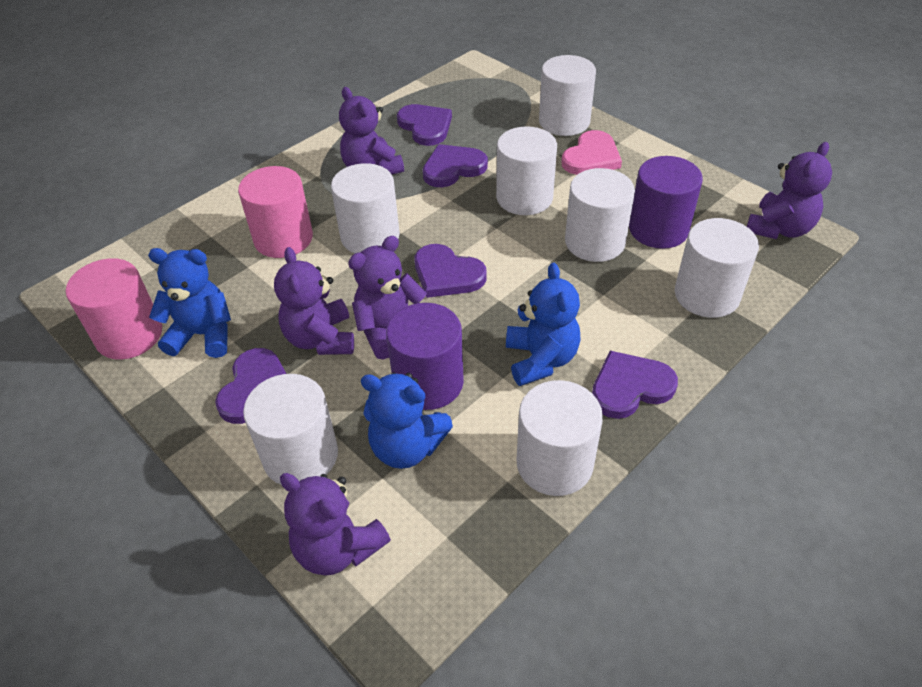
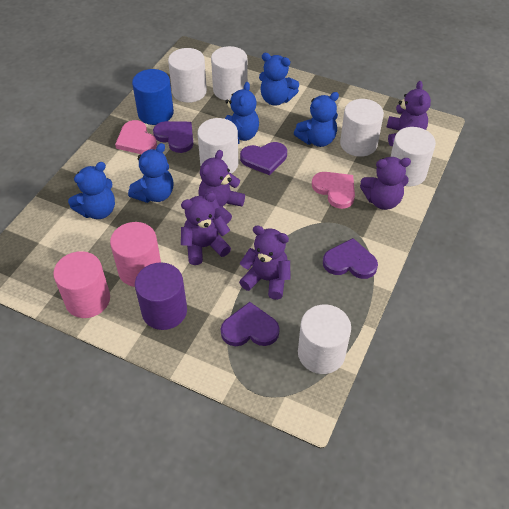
blue cylinder: 0 -> 1
blue teddy bear: 3 -> 5
pink heart: 1 -> 2
purple cylinder: 2 -> 1
purple heart: 5 -> 4
white cylinder: 7 -> 6

